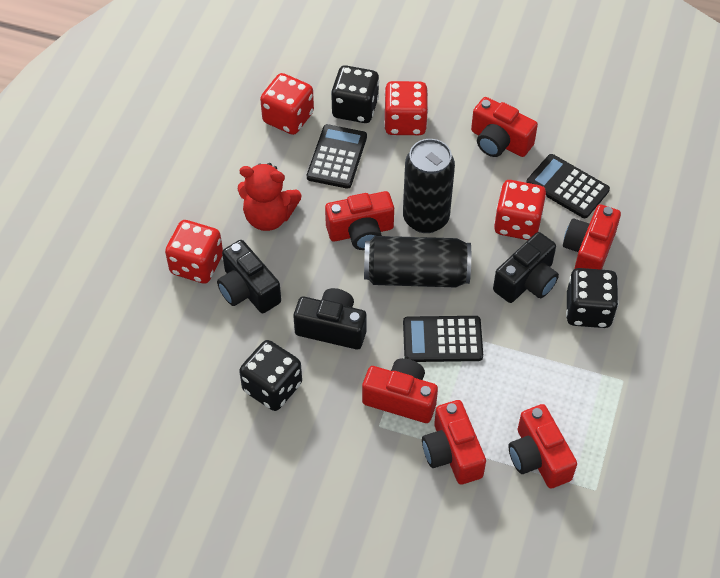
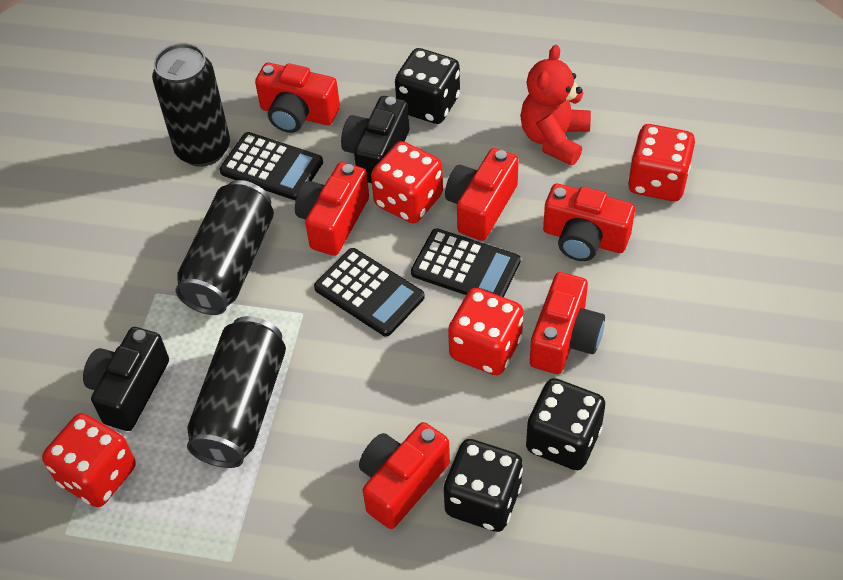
black camera: 3 -> 2
black can: 2 -> 3

